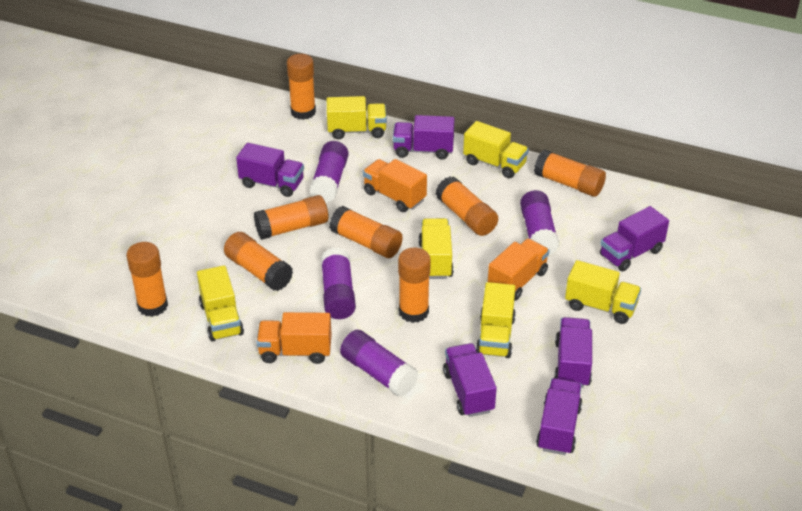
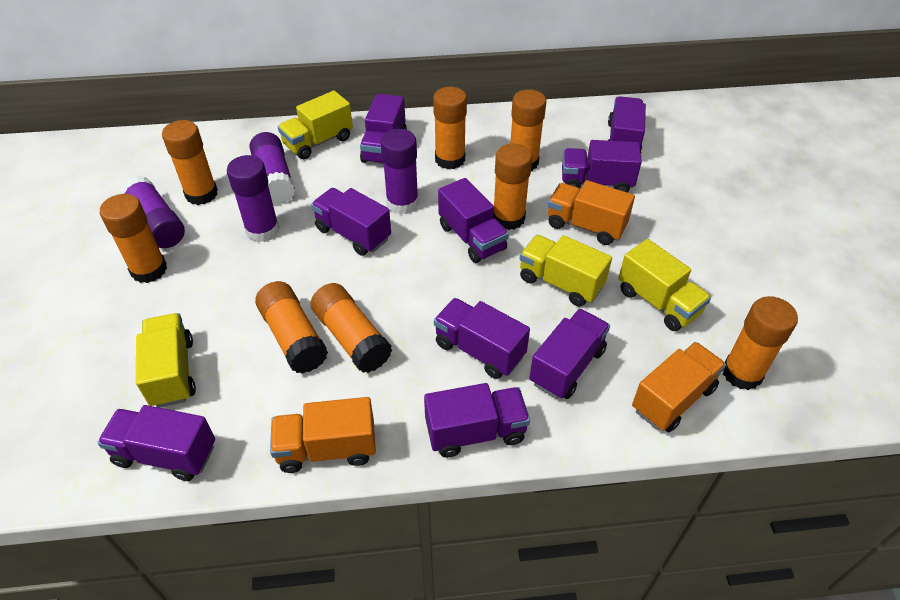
purple truck: 6 -> 9
yellow truck: 6 -> 4

